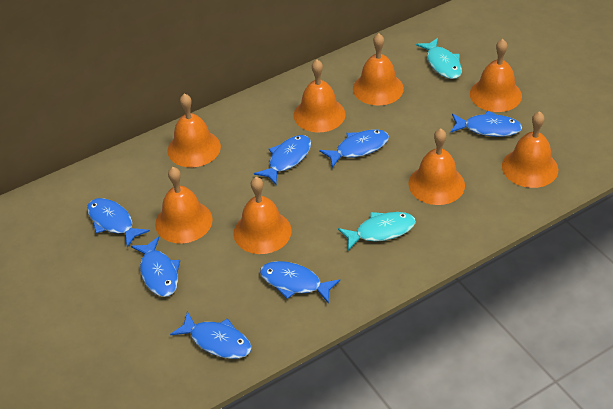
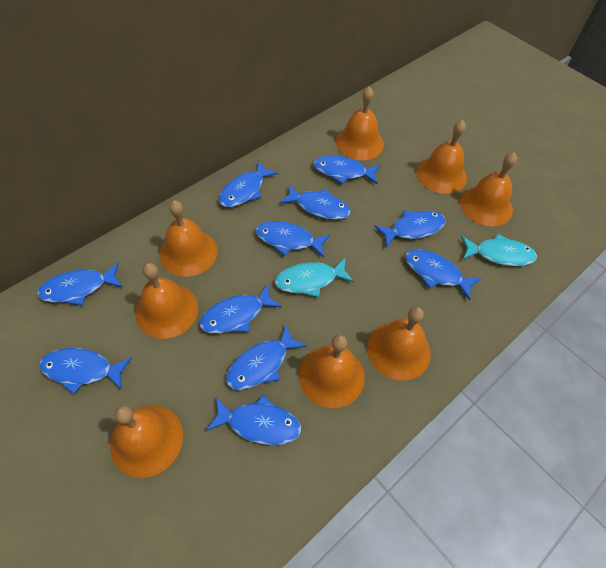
blue fish: 7 -> 11

